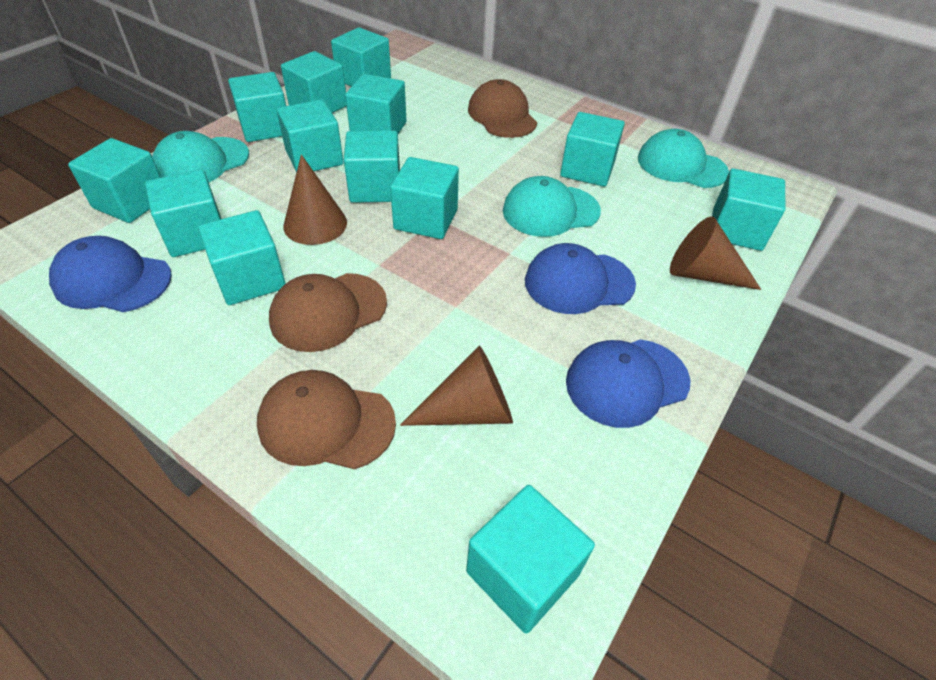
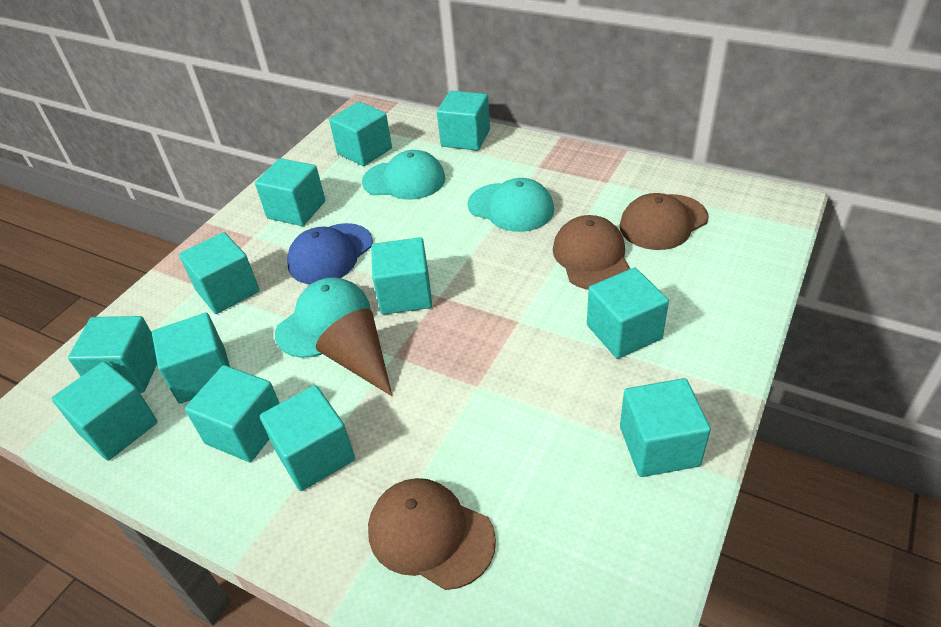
blue cap: 3 -> 1
brown cone: 3 -> 1
turquoise cube: 13 -> 12

